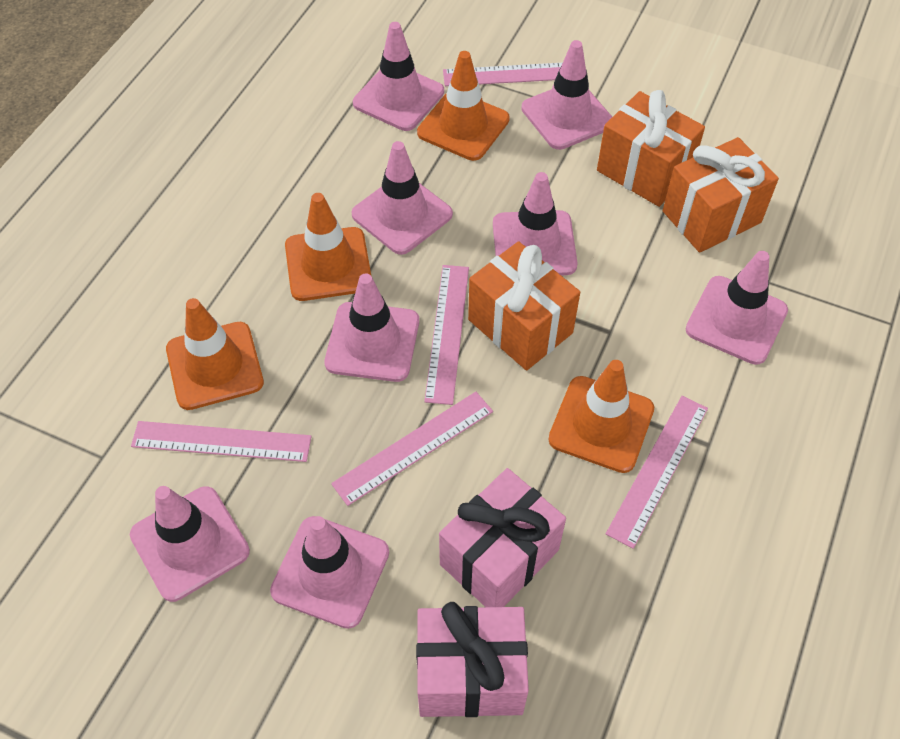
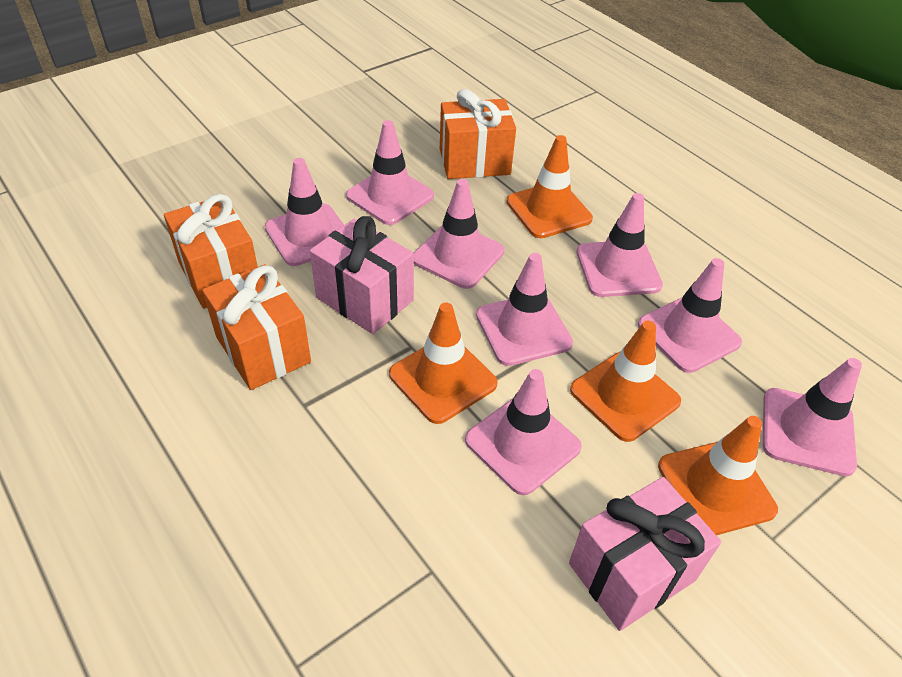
pink ruler: 5 -> 0

